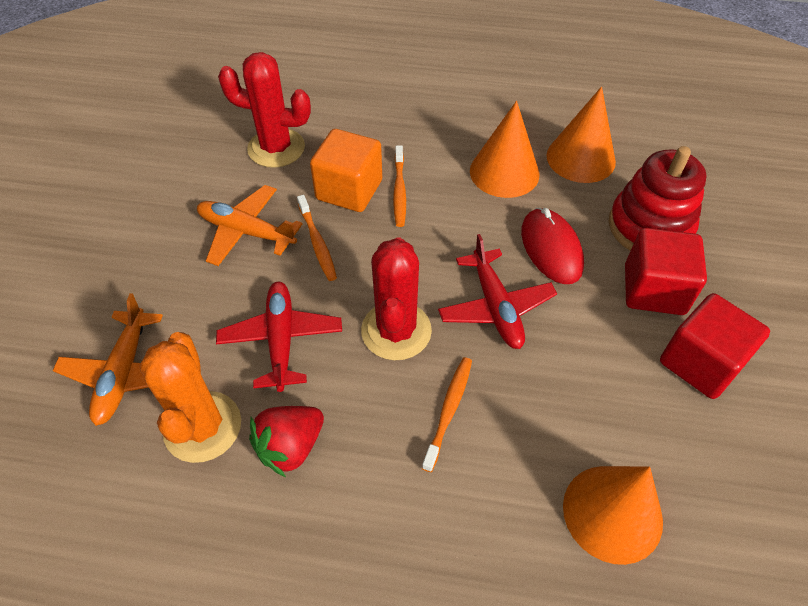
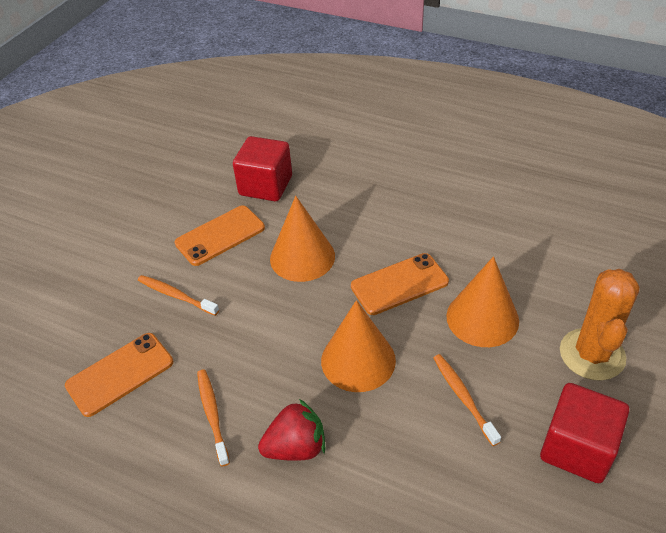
orange cube: 1 -> 0
orange phone: 0 -> 3
orange plane: 2 -> 0
red cactus: 2 -> 0
red mouse: 1 -> 0
red plane: 2 -> 0
red stacking toy: 1 -> 0

